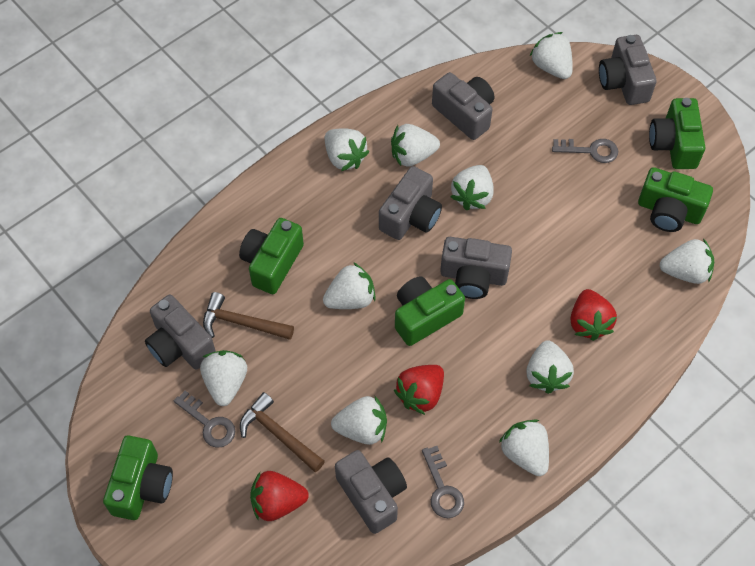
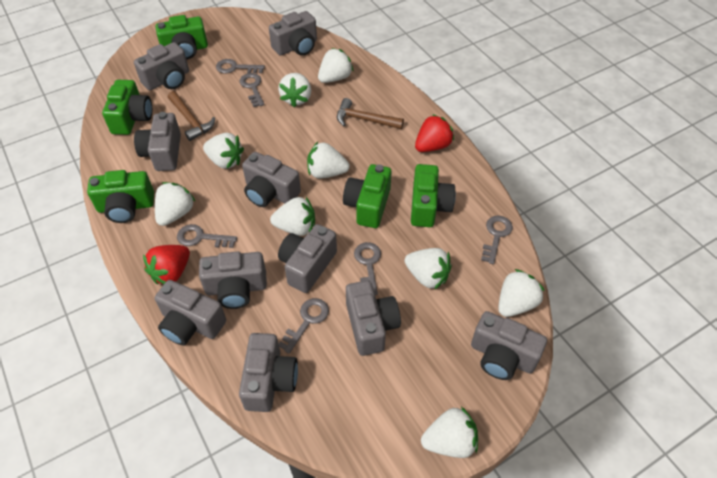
grey camera: 6 -> 10
grey key: 3 -> 6
red strawberry: 3 -> 2
white strawberry: 10 -> 9

